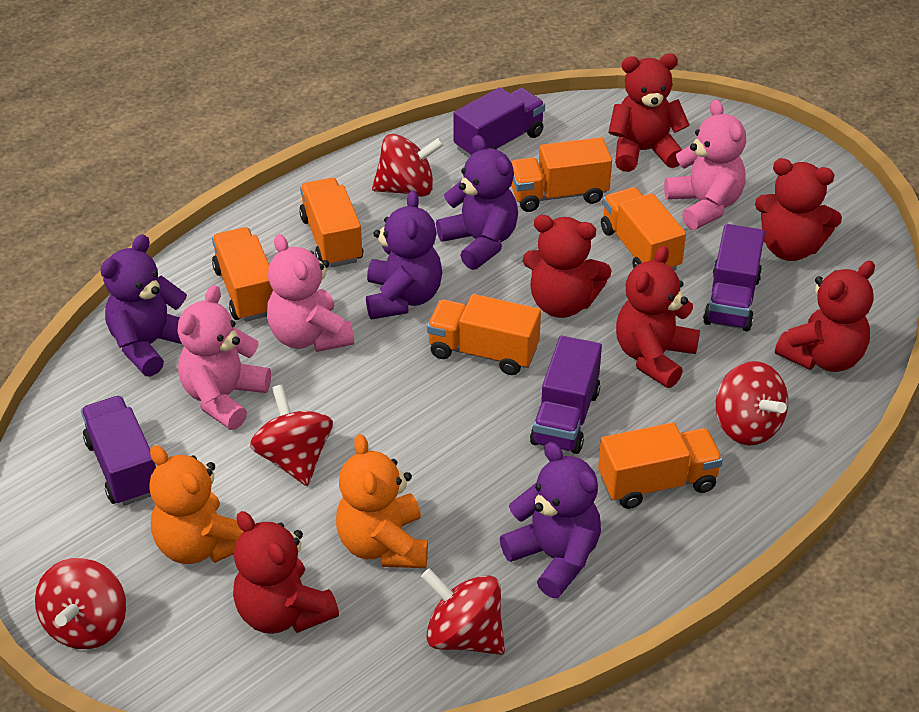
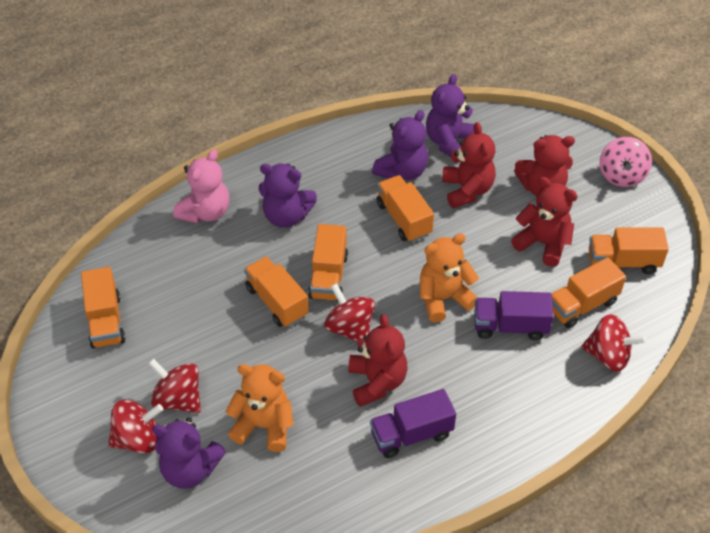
pink spinning top: 0 -> 1
pink teddy bear: 3 -> 1
purple truck: 4 -> 2
red spinning top: 5 -> 4
red teddy bear: 6 -> 4

